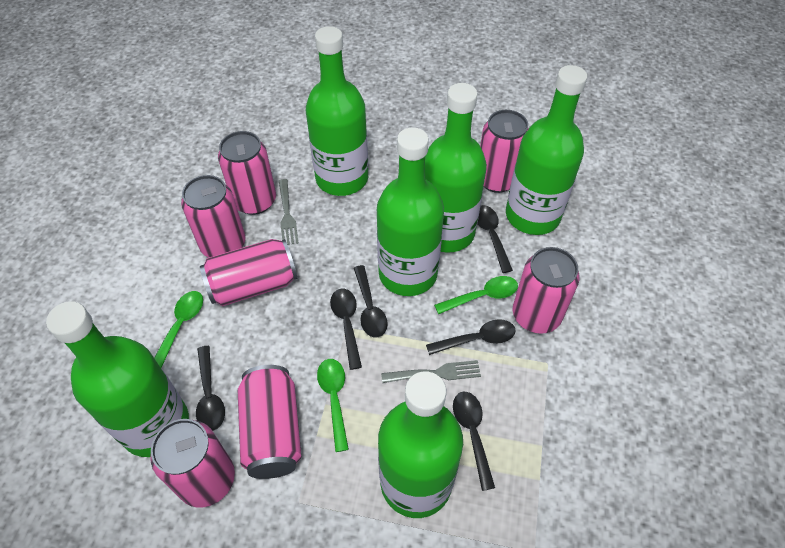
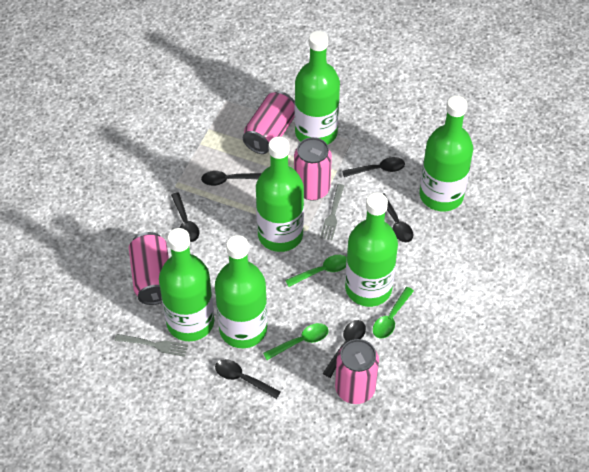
pink can: 7 -> 4

